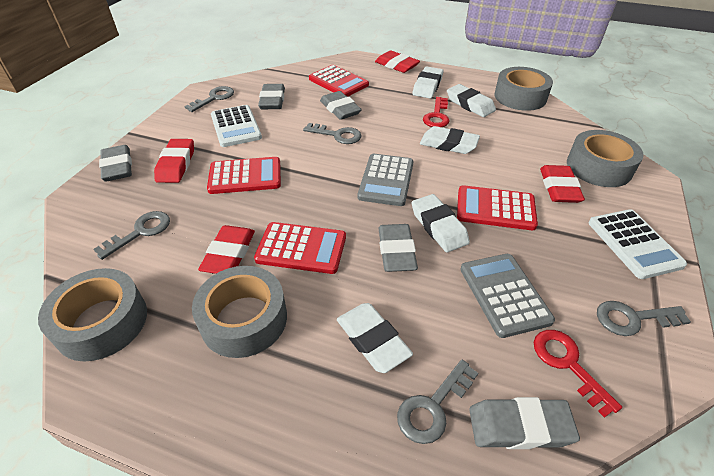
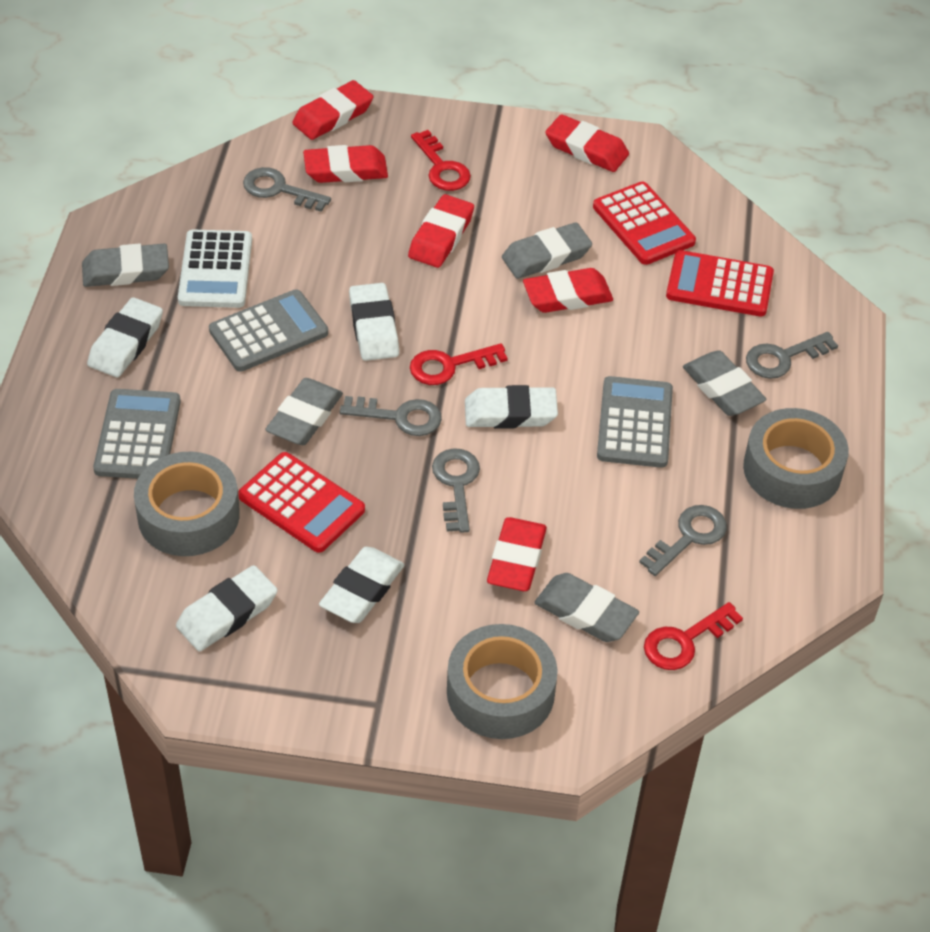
grey calculator: 2 -> 3
grey tape: 4 -> 3
red calculator: 4 -> 3
red eraser: 4 -> 6
red key: 2 -> 3
white calculator: 2 -> 1

